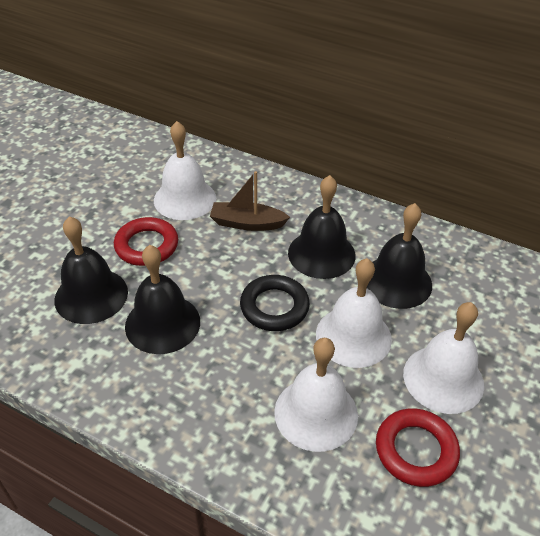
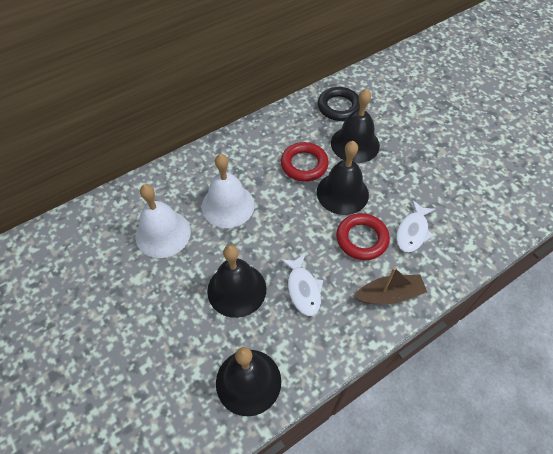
white bell: 4 -> 2
white fish: 0 -> 2

